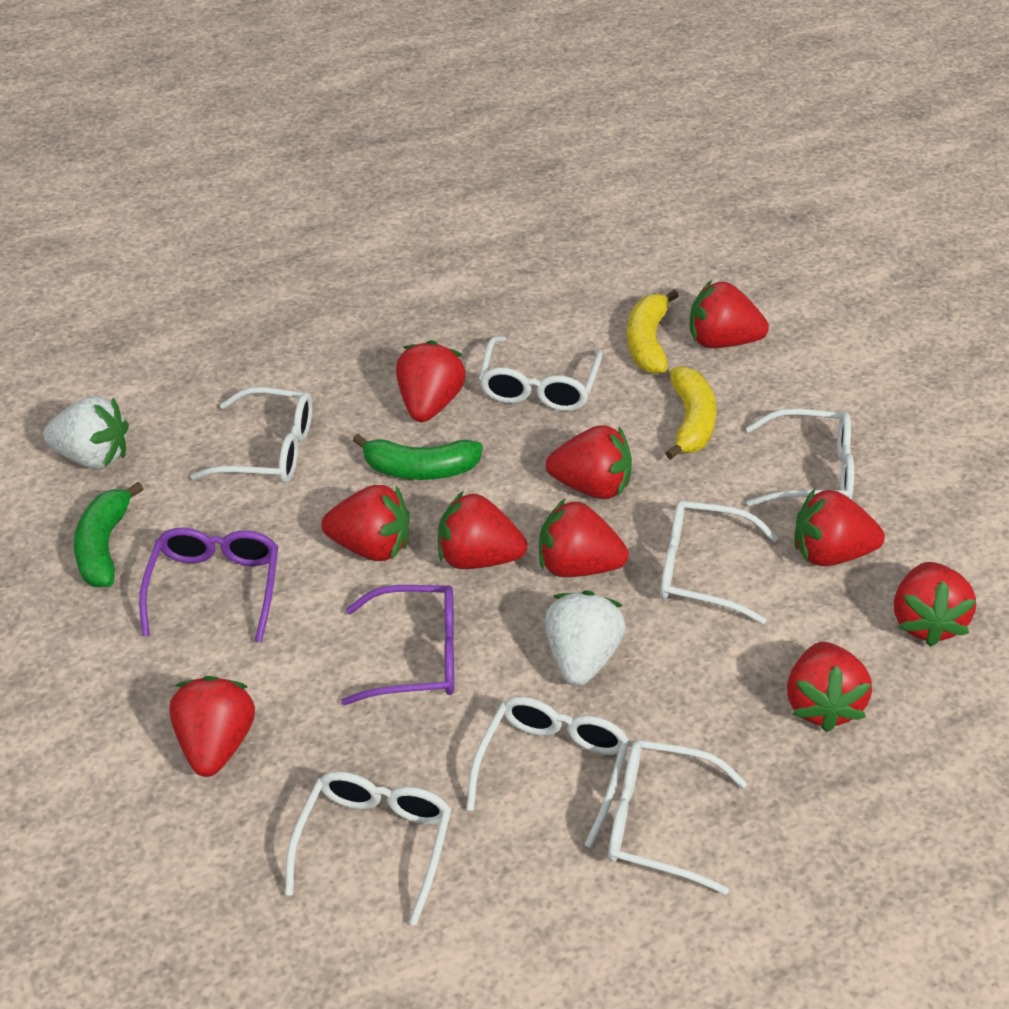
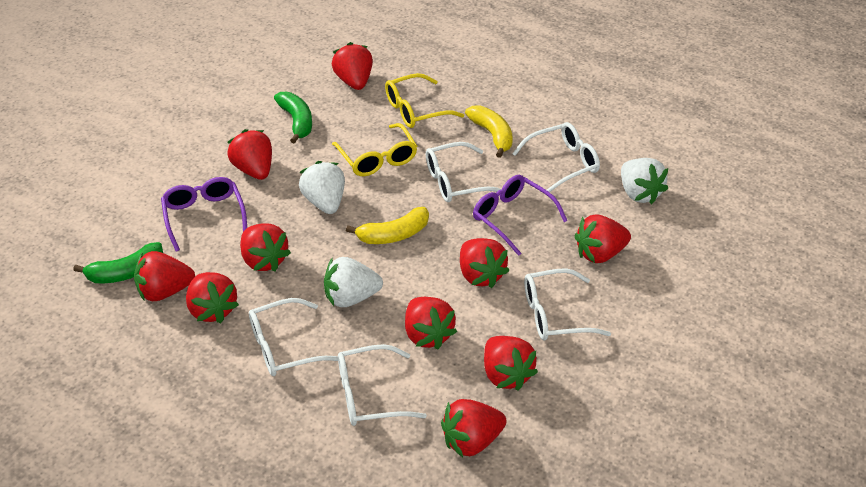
white glasses: 7 -> 5
white strawberry: 2 -> 3
yellow glasses: 0 -> 2

